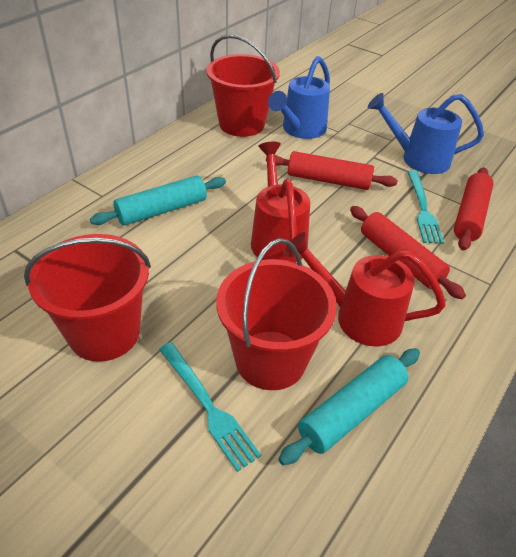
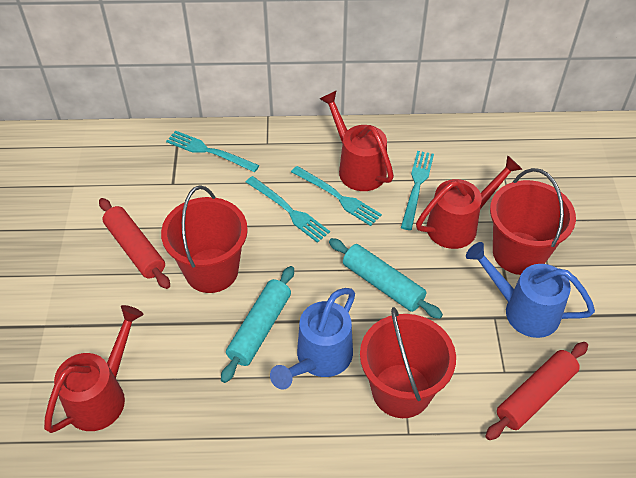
red rolling pin: 3 -> 2
red watering can: 2 -> 3
turquoise fork: 2 -> 4

